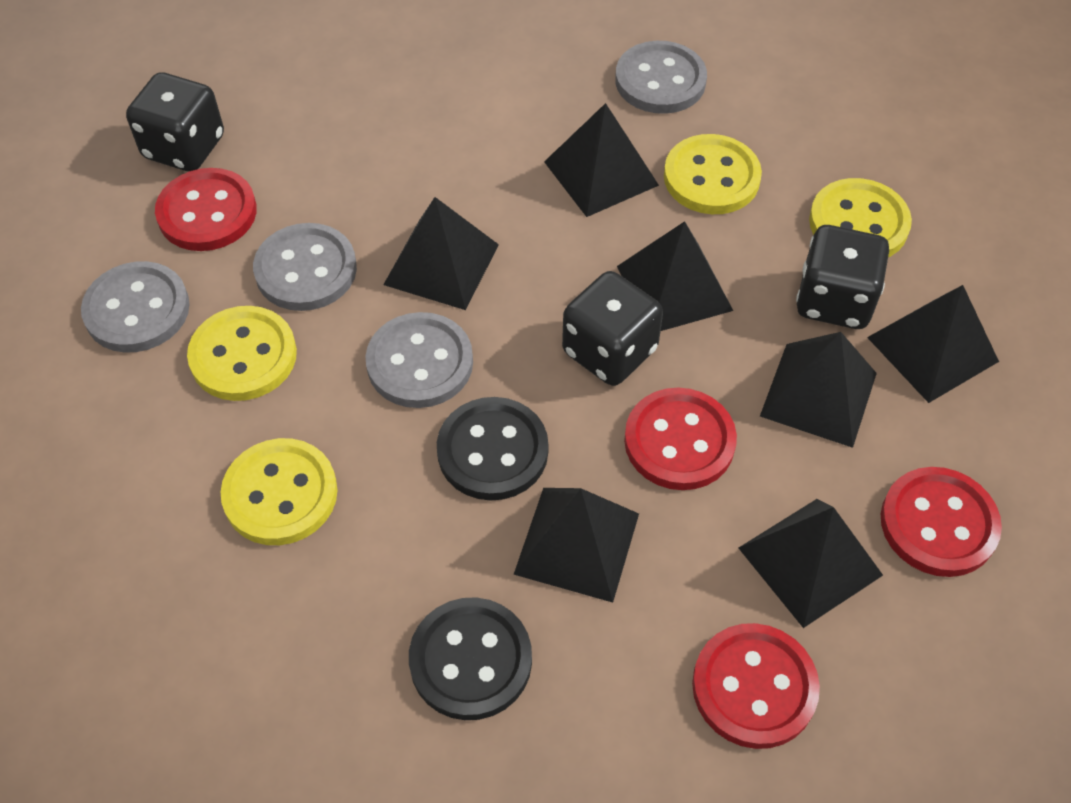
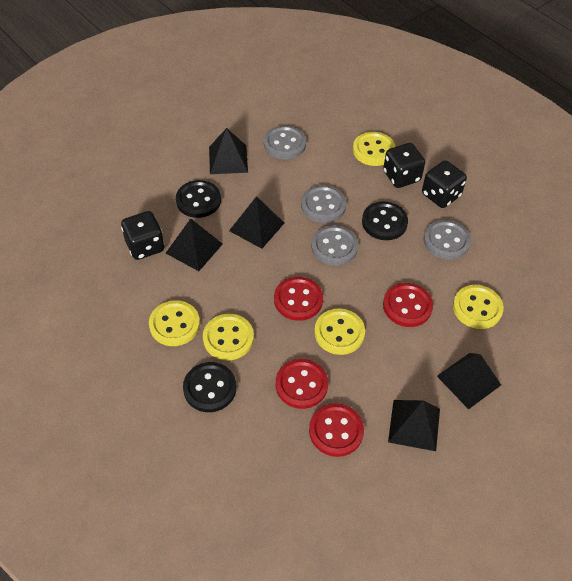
black button: 2 -> 3
black pyramid: 7 -> 5
yellow button: 4 -> 5

